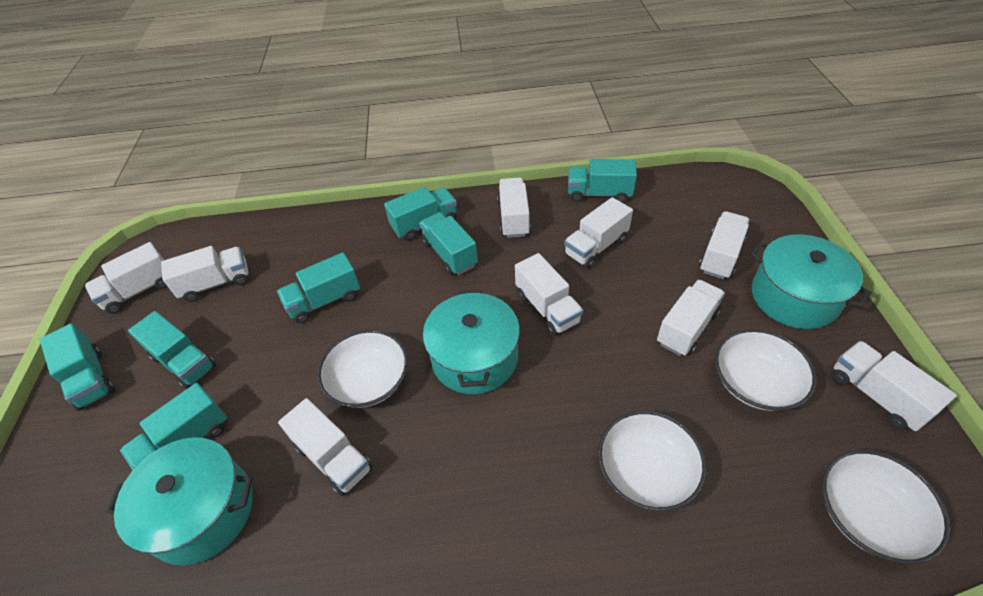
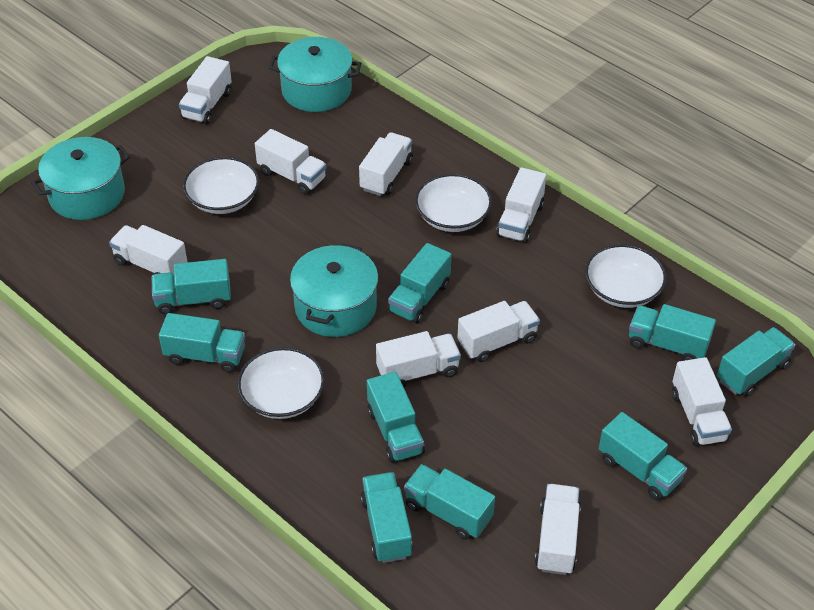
turquoise truck: 7 -> 9

